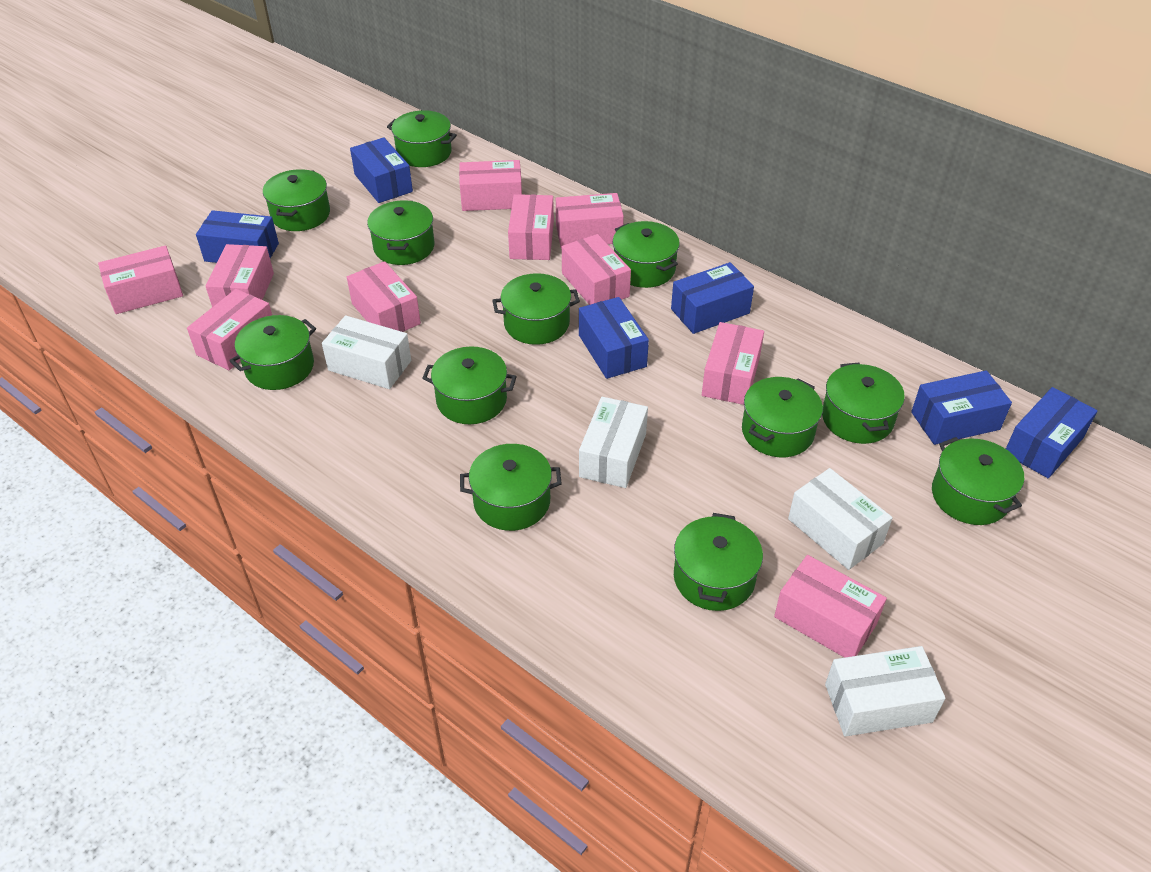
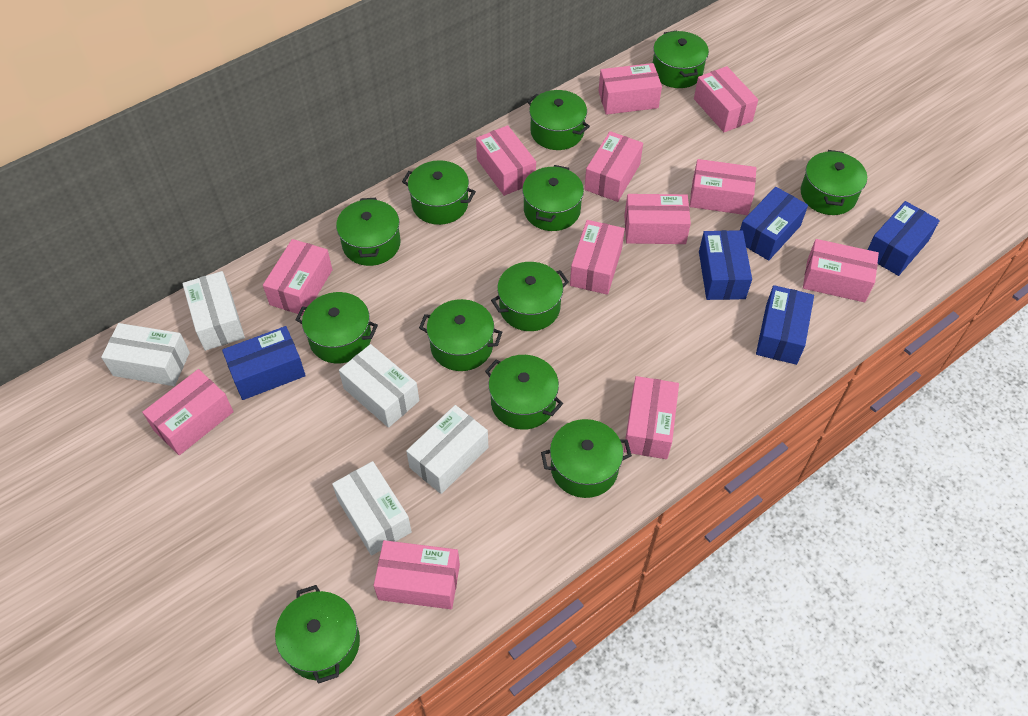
blue box: 6 -> 5
pink box: 10 -> 12
white box: 4 -> 5

